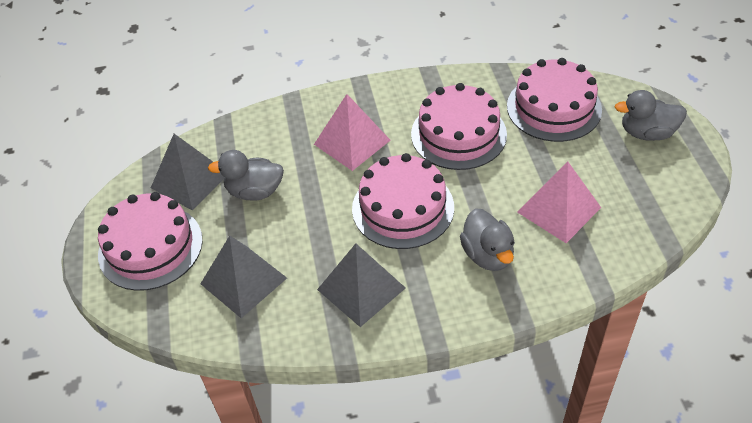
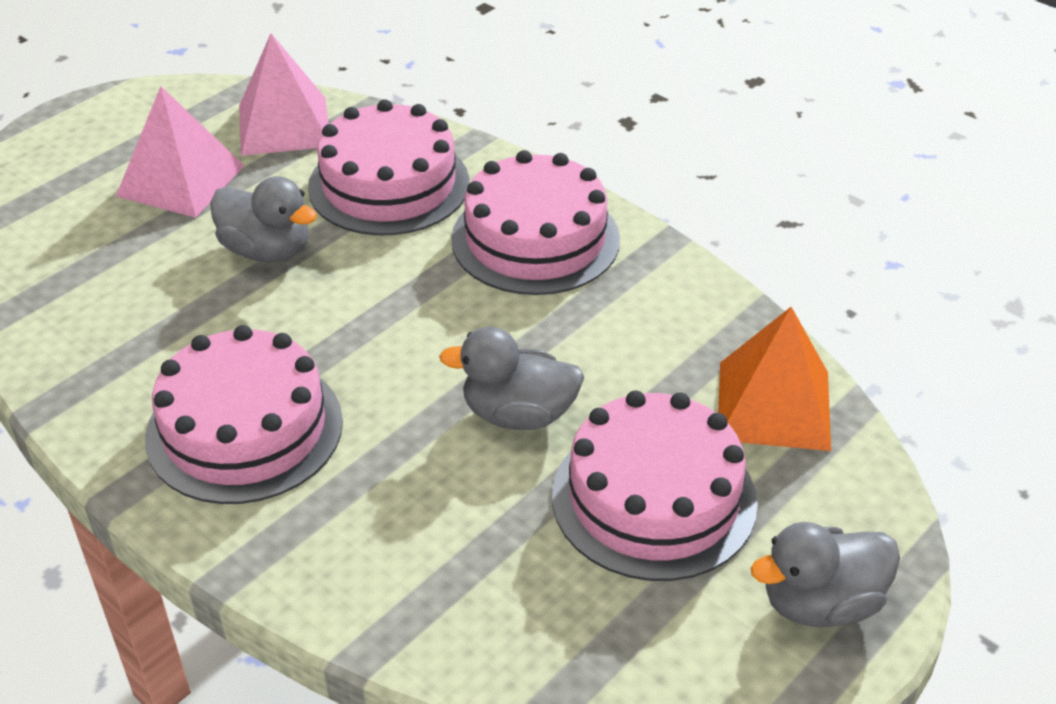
grey pyramid: 3 -> 0
orange pyramid: 0 -> 1

